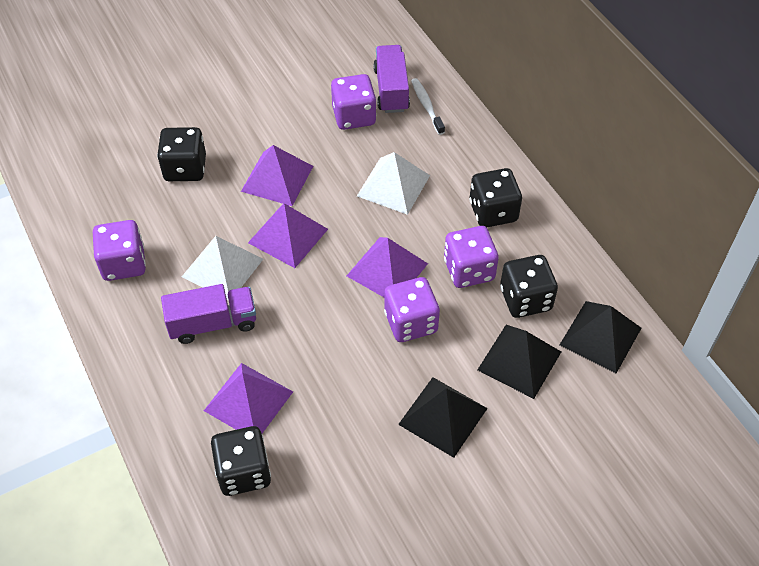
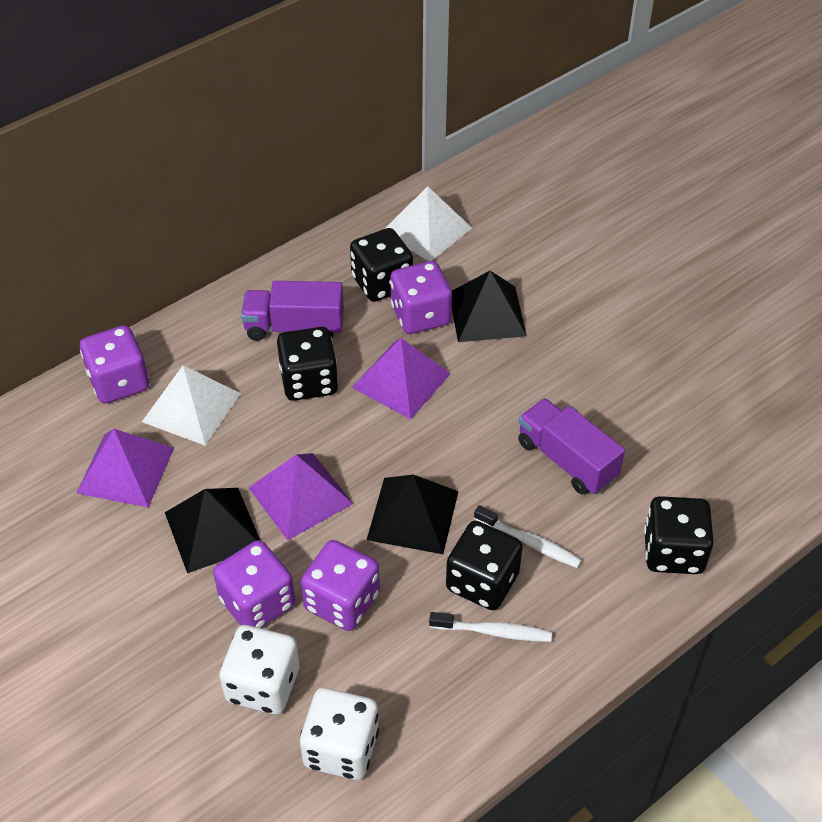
purple pyramid: 4 -> 3
white dice: 0 -> 2
white toothbrush: 1 -> 2

